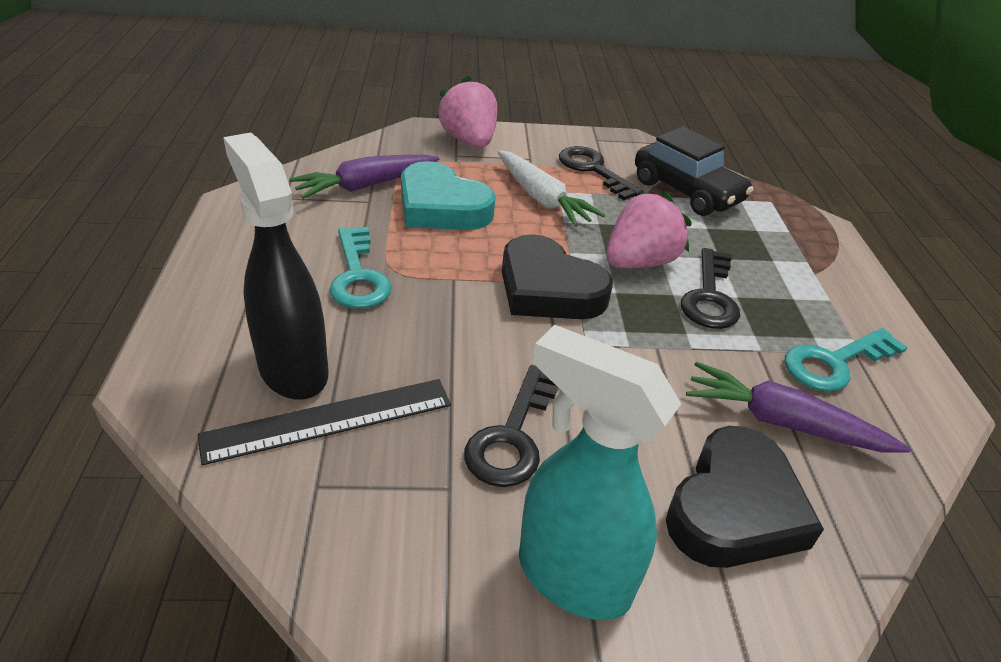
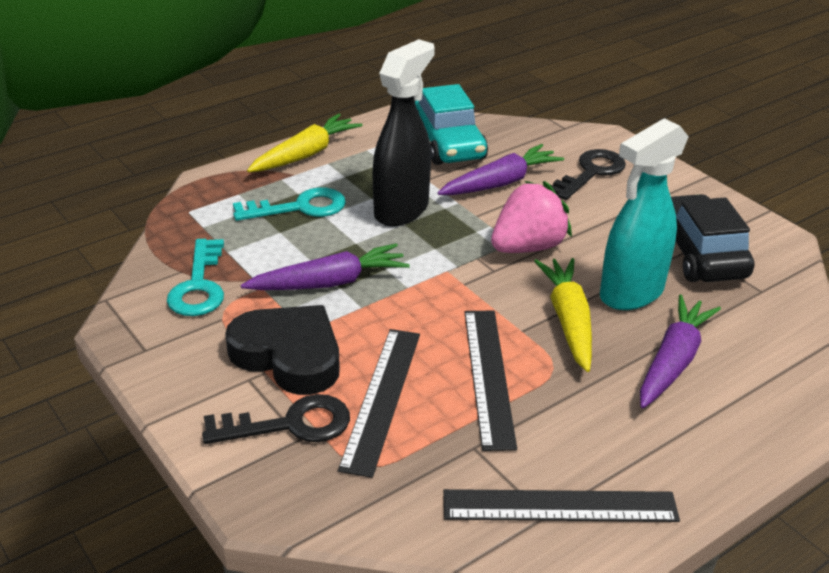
black heart: 2 -> 1
black key: 3 -> 2
black ruler: 1 -> 3
pink strawberry: 2 -> 1
purple carrot: 2 -> 3
turquoise car: 0 -> 1
turquoise heart: 1 -> 0
white carrot: 1 -> 0
yellow carrot: 0 -> 2

